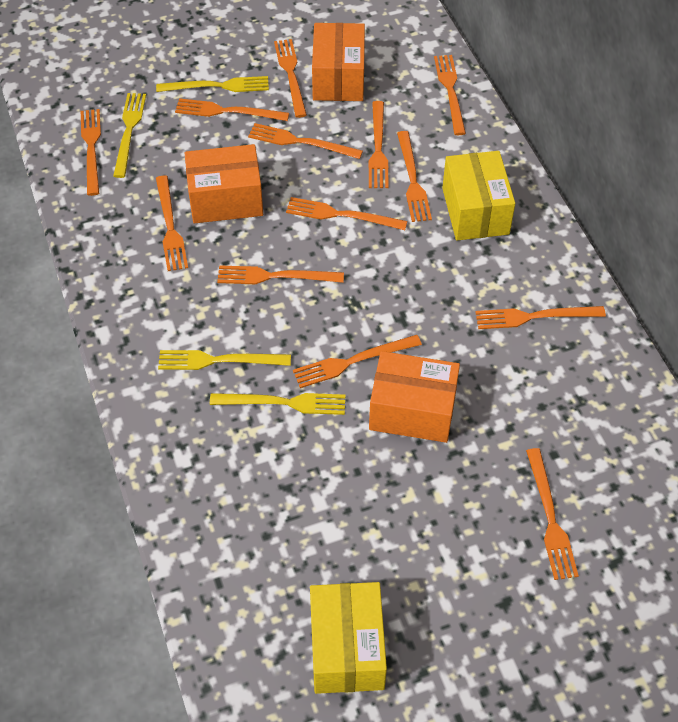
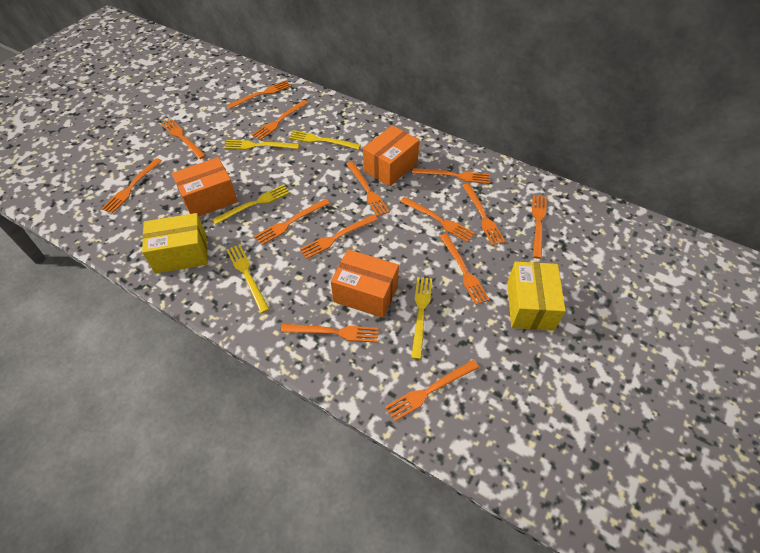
orange fork: 13 -> 14
yellow fork: 4 -> 5

